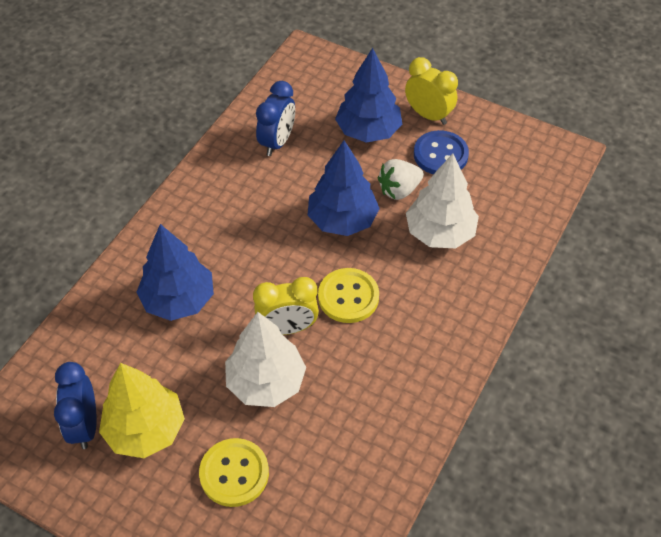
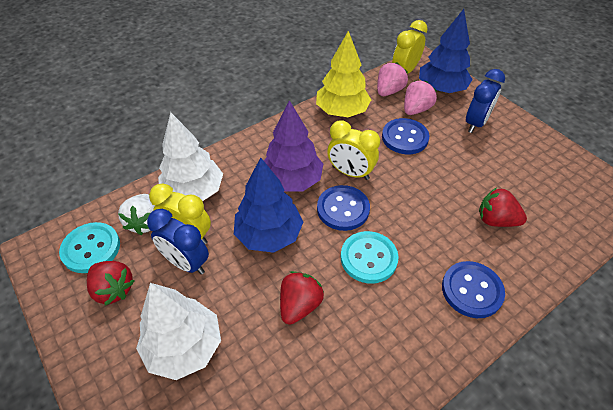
blue button: 1 -> 3
blue tree: 3 -> 2
pink strawberry: 0 -> 2
purple tree: 0 -> 1
red strawberry: 0 -> 3
turquoise button: 0 -> 2
yellow button: 2 -> 0
yellow clock: 2 -> 3

